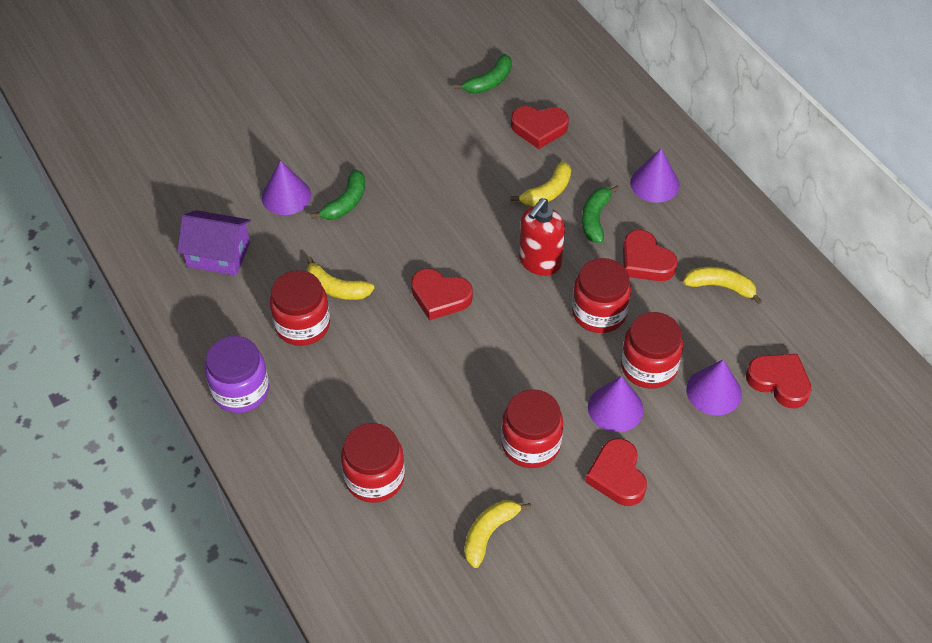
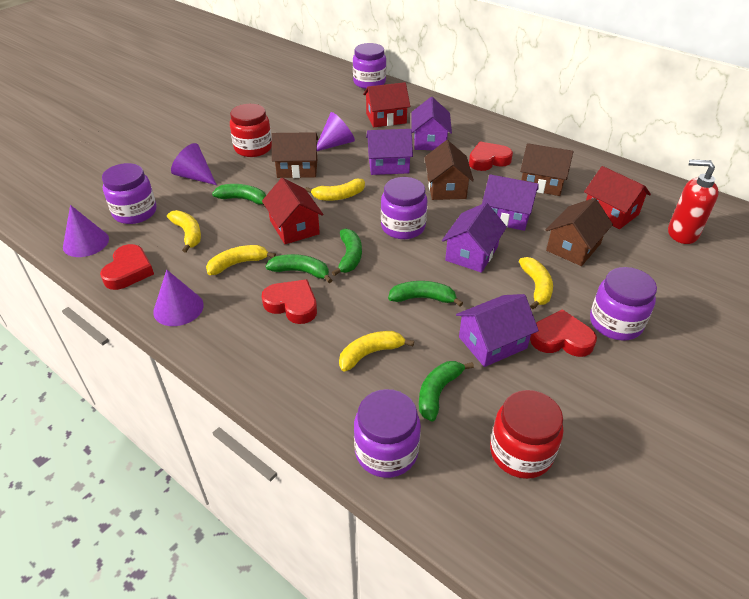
brown house: 0 -> 4
green banana: 3 -> 5
purple house: 1 -> 5
purple jar: 1 -> 5
red heart: 5 -> 4
red house: 0 -> 3
red jar: 5 -> 2
yellow banana: 4 -> 5

